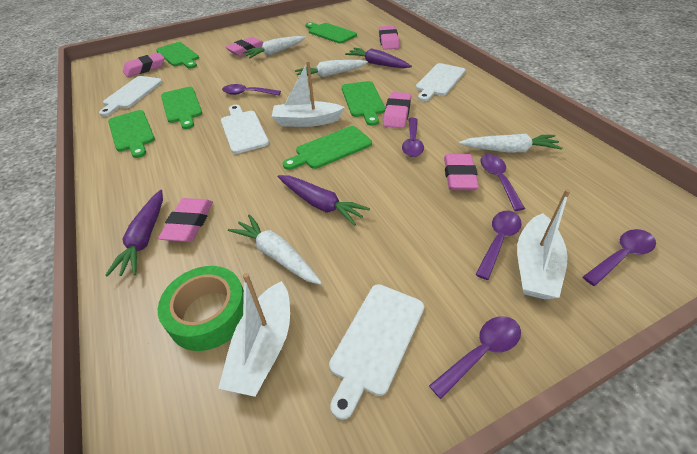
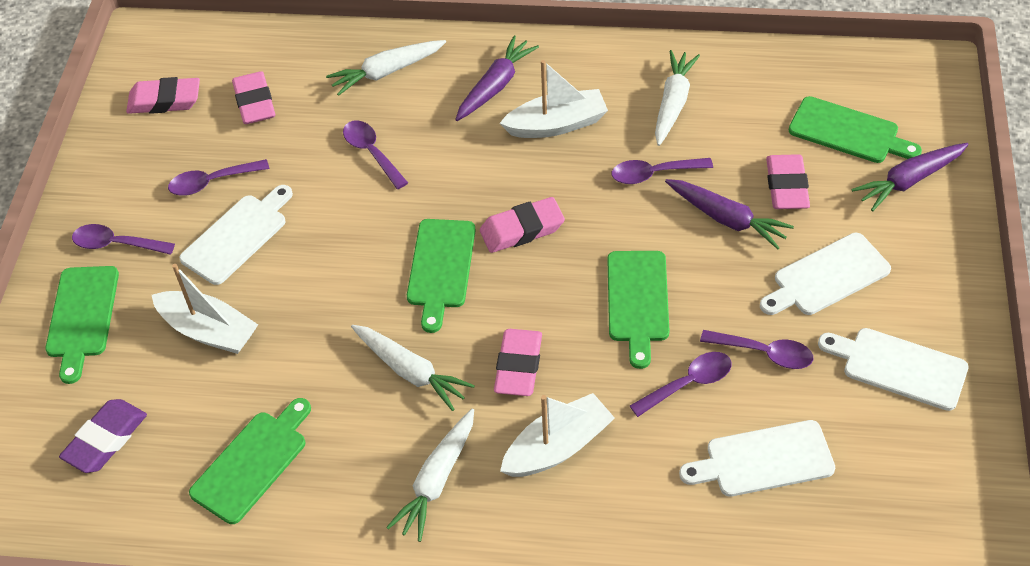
green cutting board: 6 -> 5
green tape: 1 -> 0
pink eraser: 6 -> 5
purple eraser: 0 -> 1

